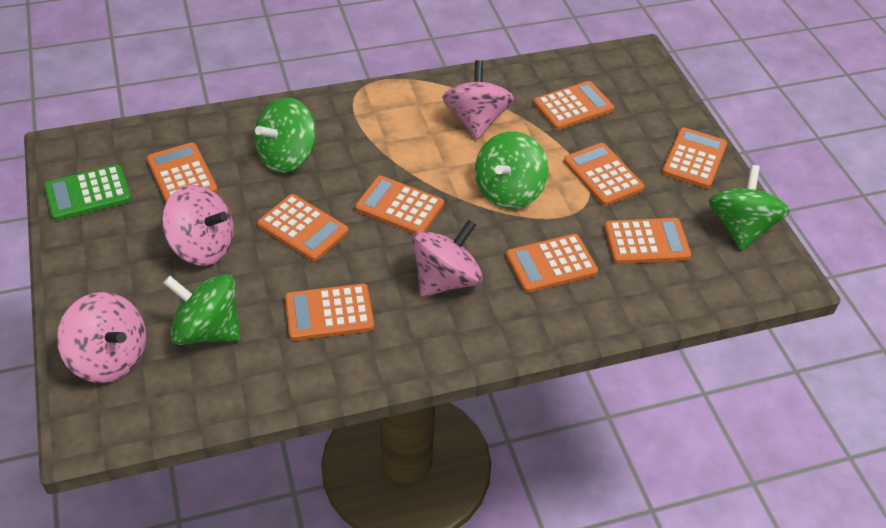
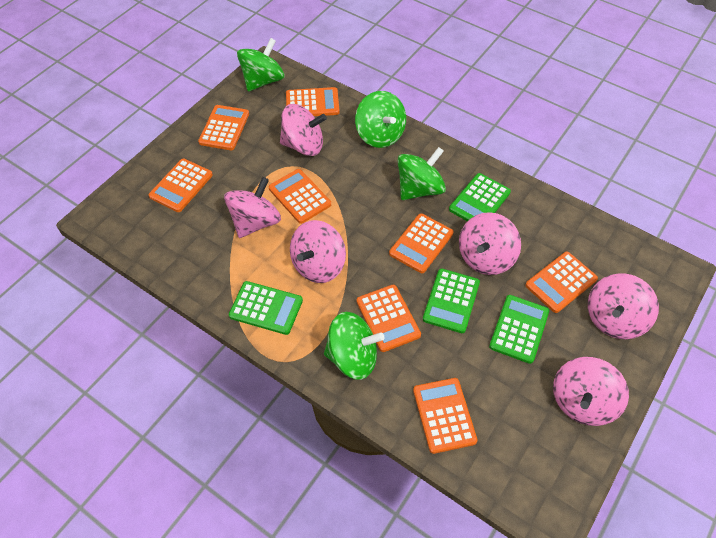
green calculator: 1 -> 4
orange calculator: 9 -> 8
pink spinning top: 4 -> 6

